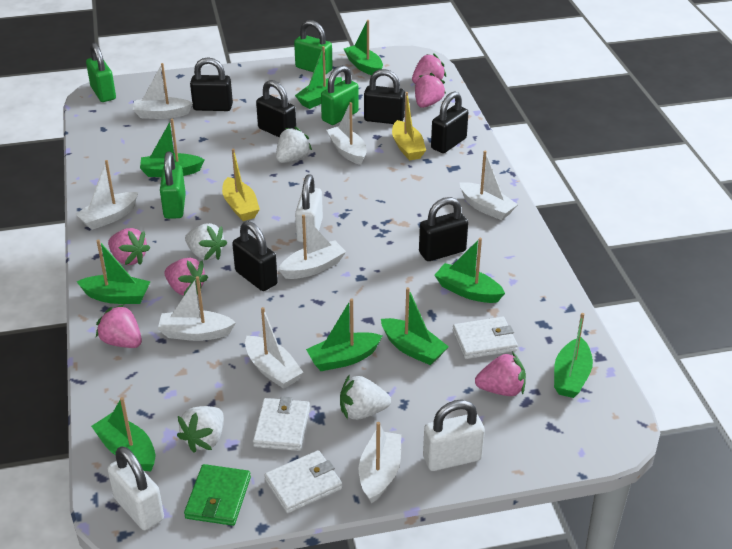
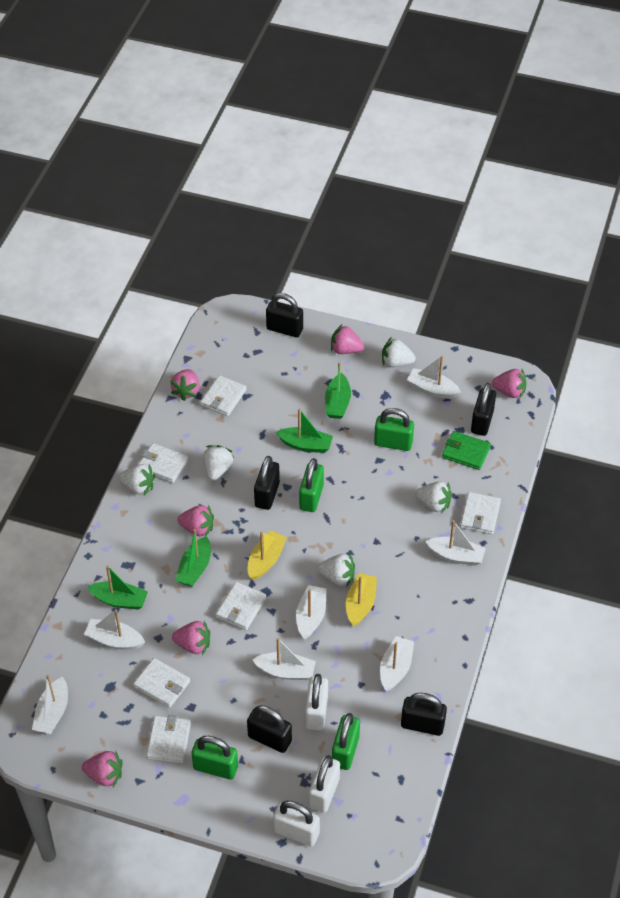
black padlock: 6 -> 5
green boat: 9 -> 4
white boat: 8 -> 7
white strawberry: 4 -> 5
white wallet: 3 -> 6

